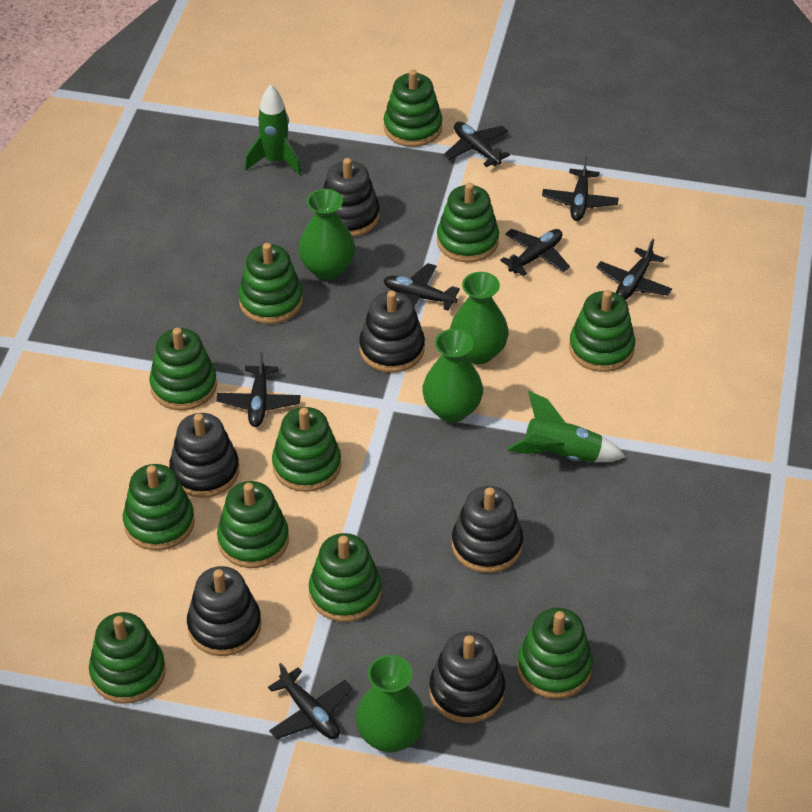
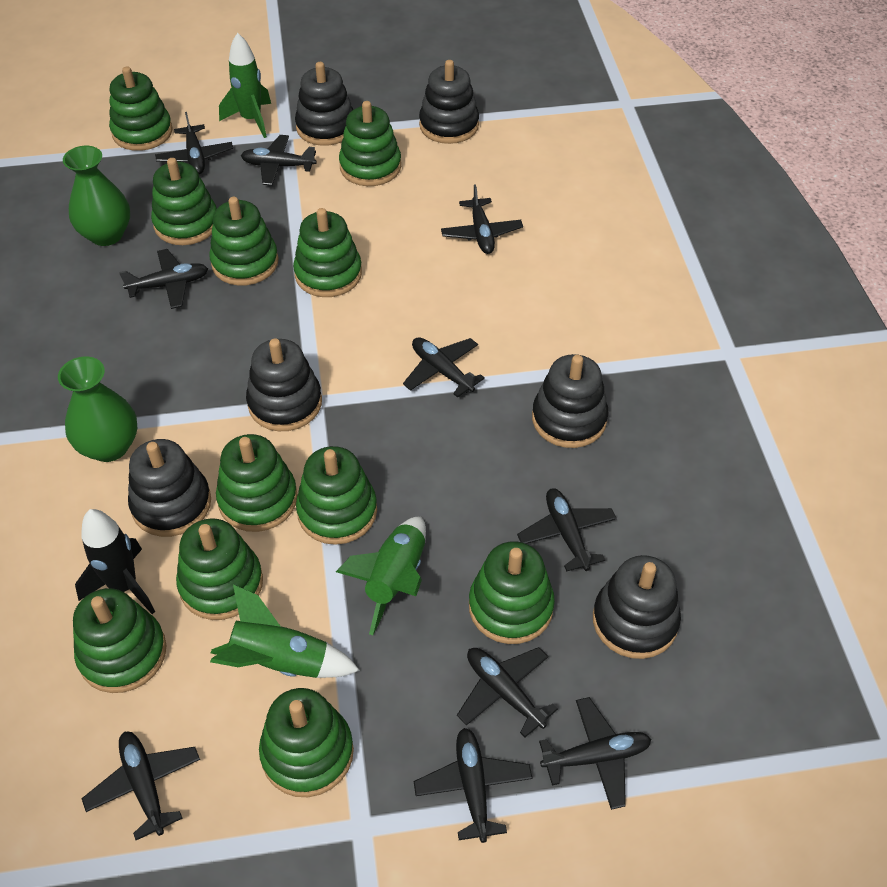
black plane: 7 -> 10
black rocket: 0 -> 1
green rocket: 2 -> 3
green vase: 4 -> 2

